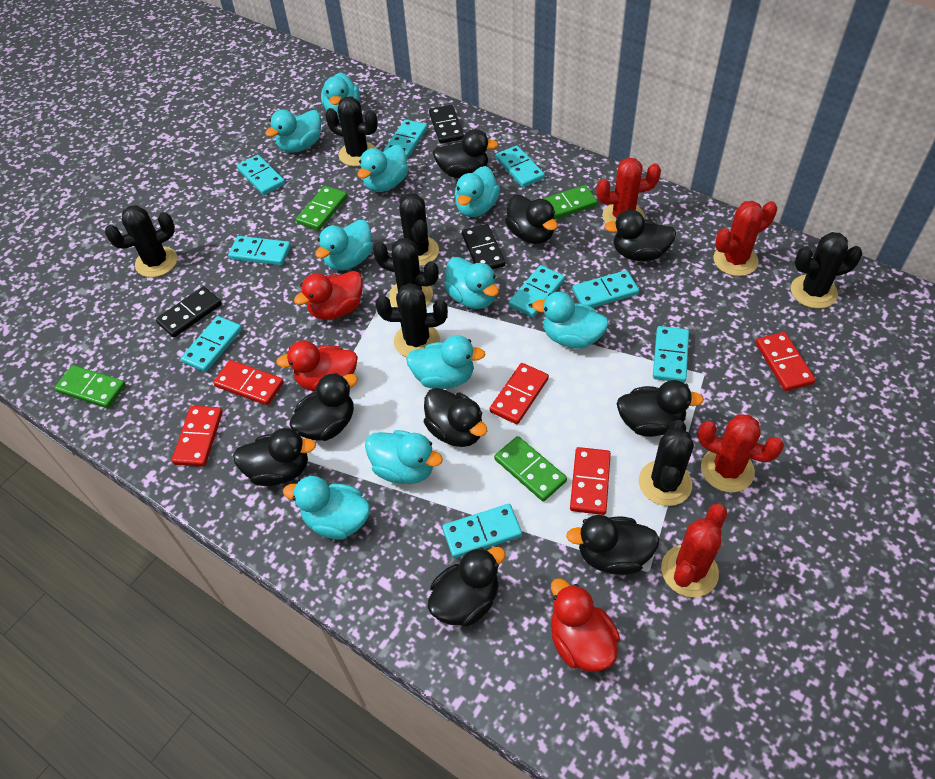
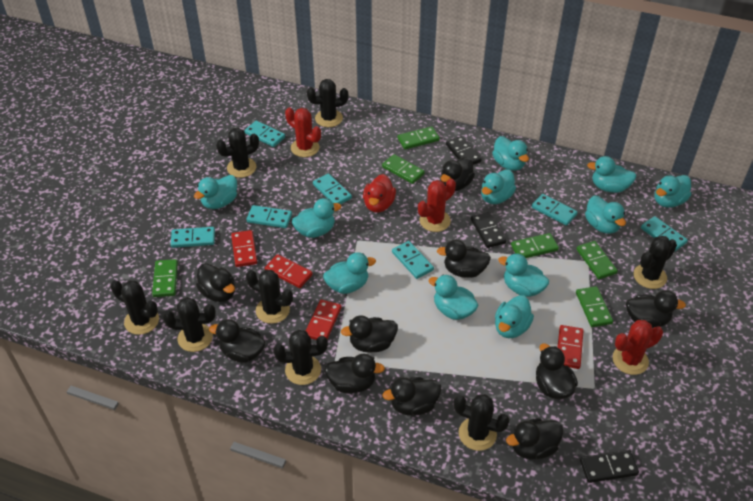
black cactus: 7 -> 8
black duck: 9 -> 10
green domino: 4 -> 6
red cactus: 4 -> 3
red domino: 5 -> 4
red duck: 3 -> 1
turquoise domino: 9 -> 7
turquoise duck: 10 -> 11

